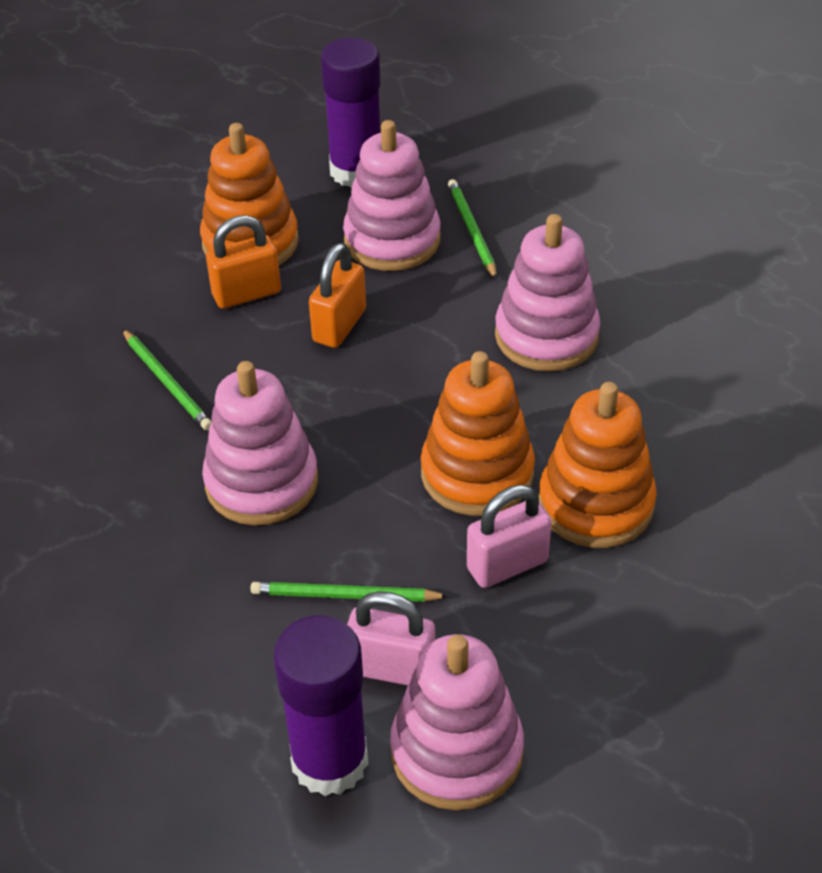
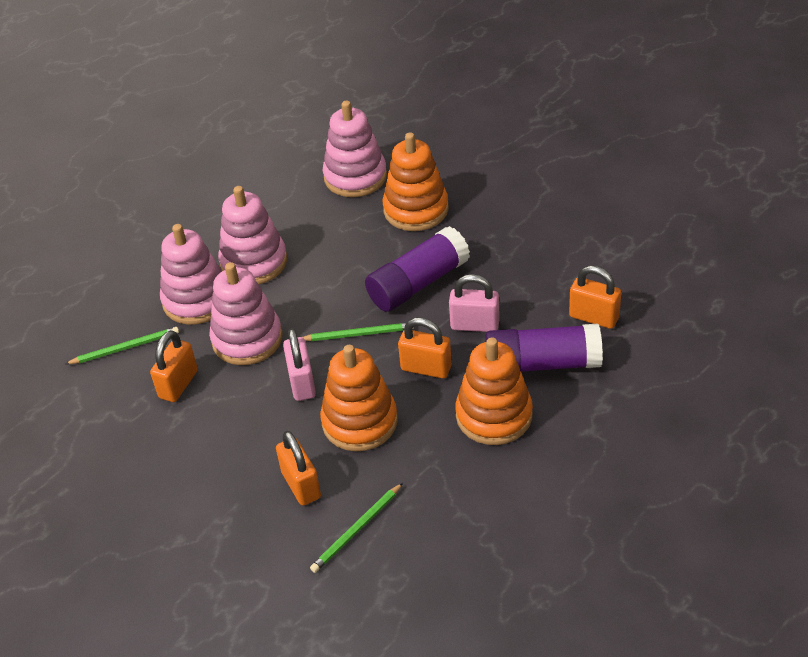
orange padlock: 2 -> 4

